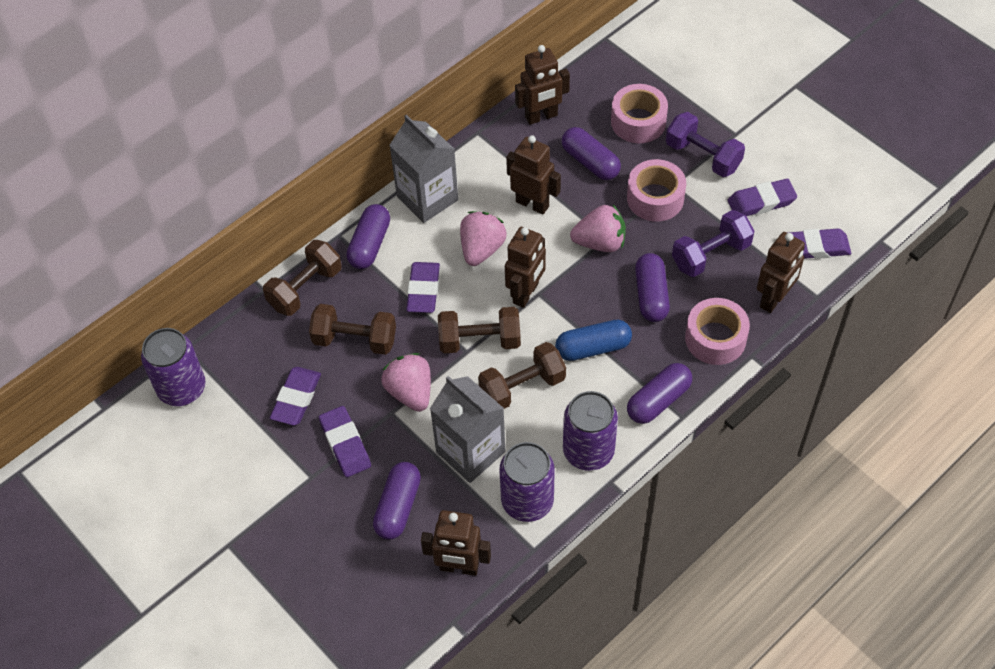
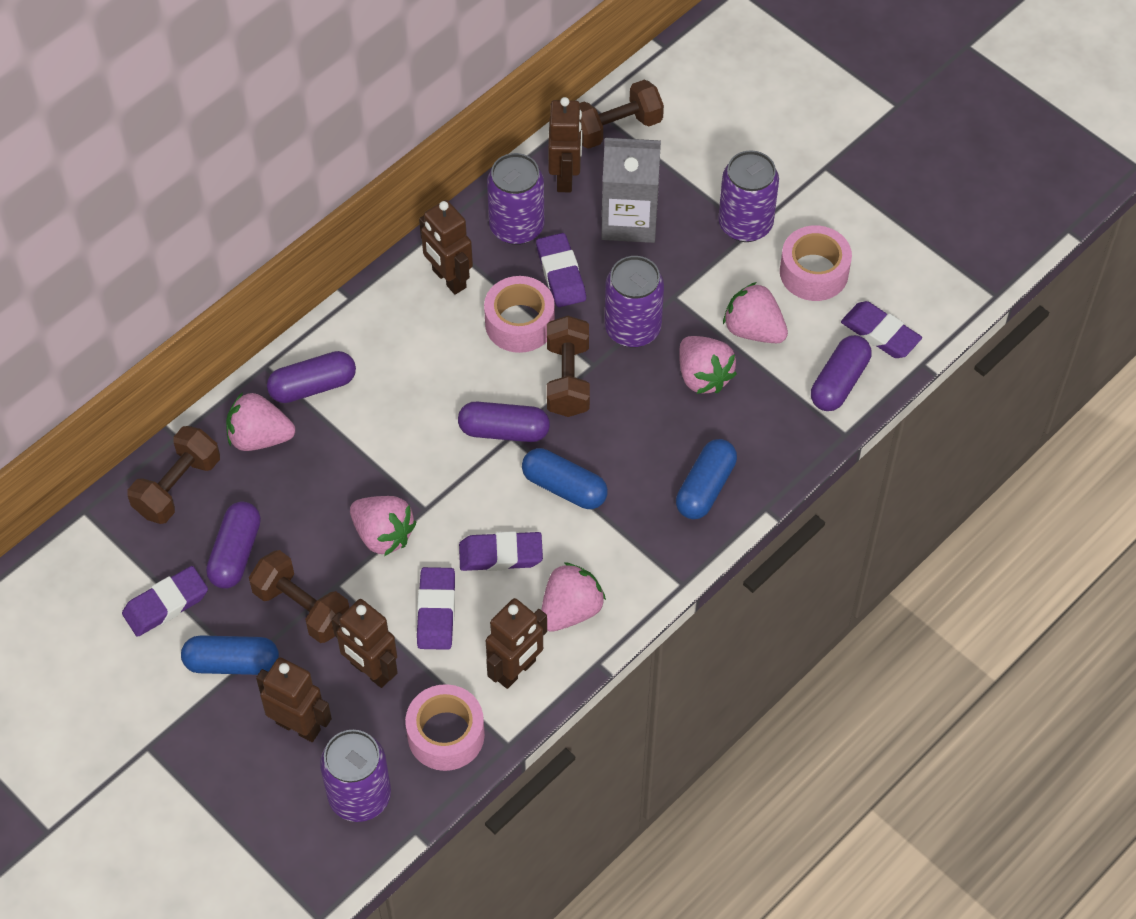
blue capsule: 1 -> 3
grey carton: 2 -> 1
pink strawberry: 3 -> 5
purple can: 3 -> 4
purple capsule: 5 -> 4
purple dumbbell: 2 -> 0

